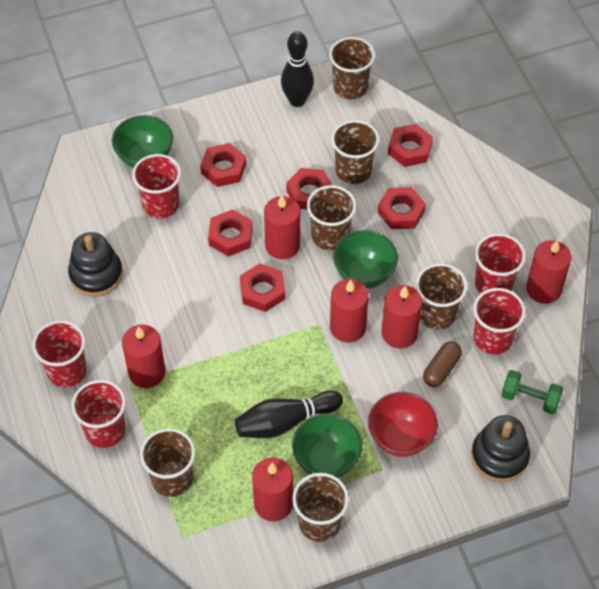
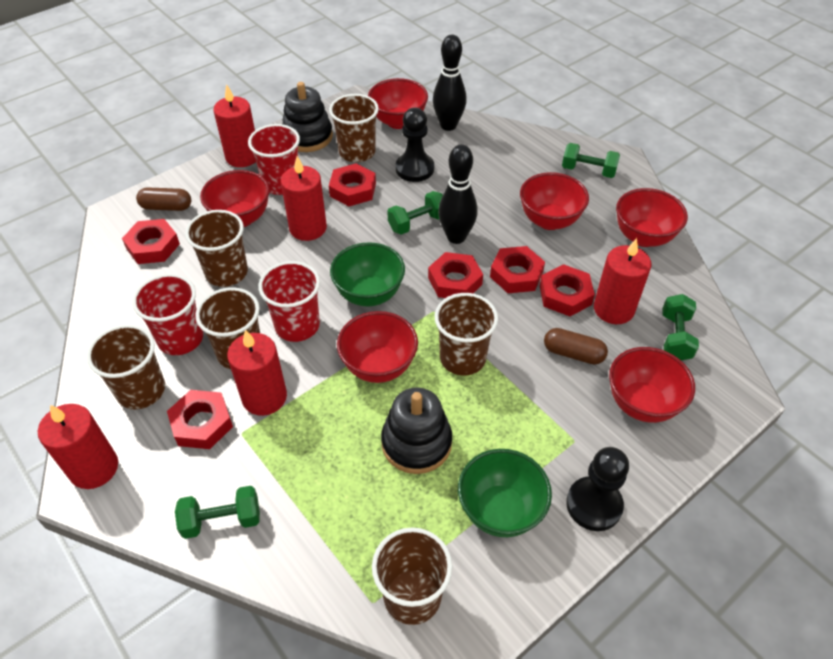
black pawn: 0 -> 2
brown capsule: 1 -> 2
green bowl: 3 -> 2
green dumbbell: 1 -> 4
red bowl: 1 -> 6
red candle: 6 -> 5
red cup: 5 -> 3

